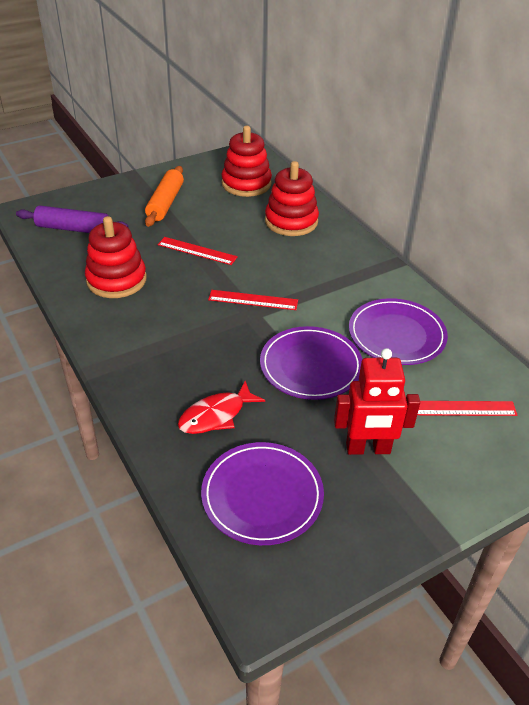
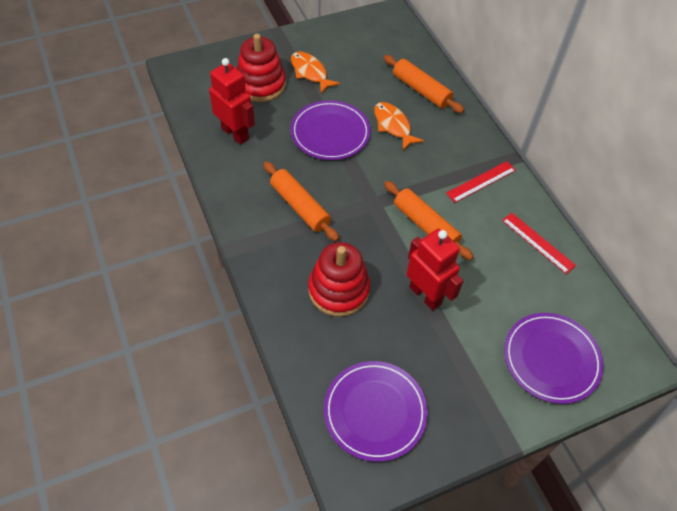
orange fish: 0 -> 2
orange rolling pin: 1 -> 3
purple rolling pin: 1 -> 0
red fish: 1 -> 0
red robot: 1 -> 2
red ruler: 3 -> 2
red stacking toy: 3 -> 2

